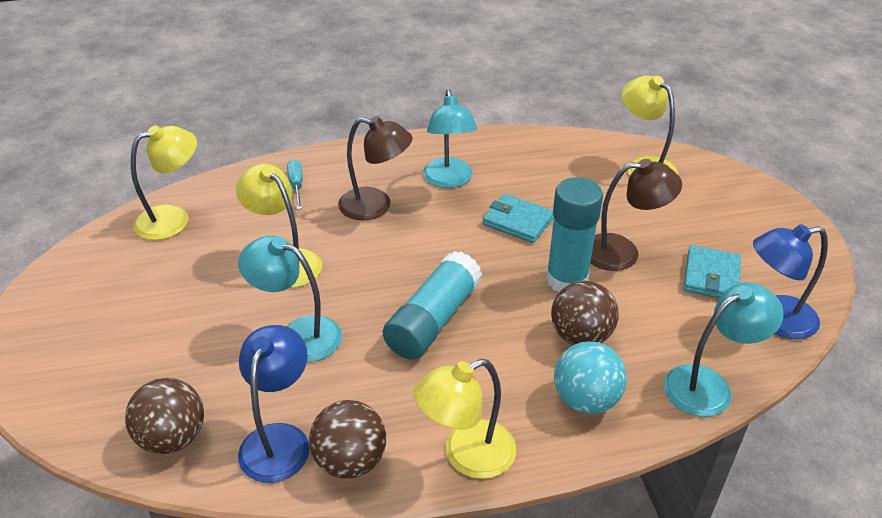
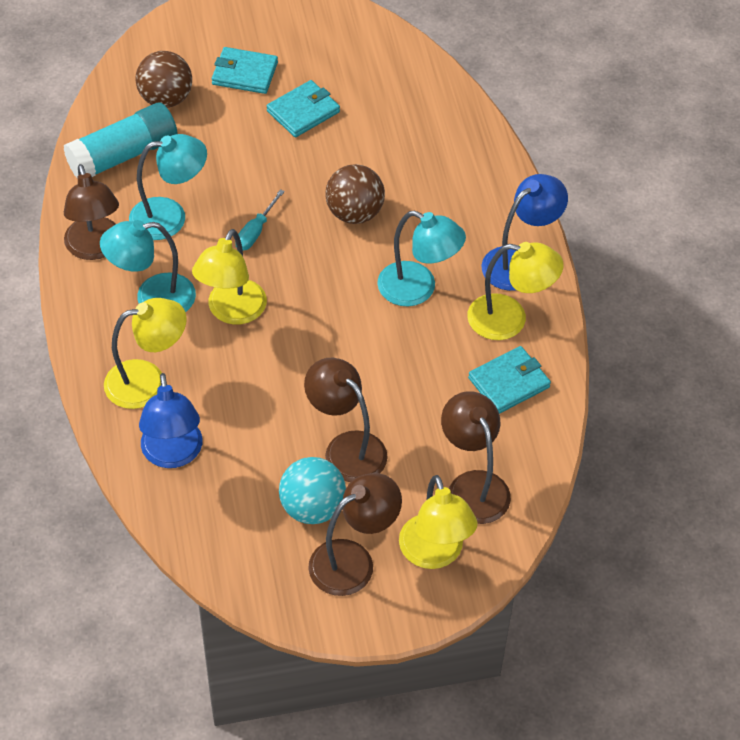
brown ball: 3 -> 2
brown lamp: 2 -> 4
turquoise glue stick: 2 -> 1
turquoise wallet: 2 -> 3

